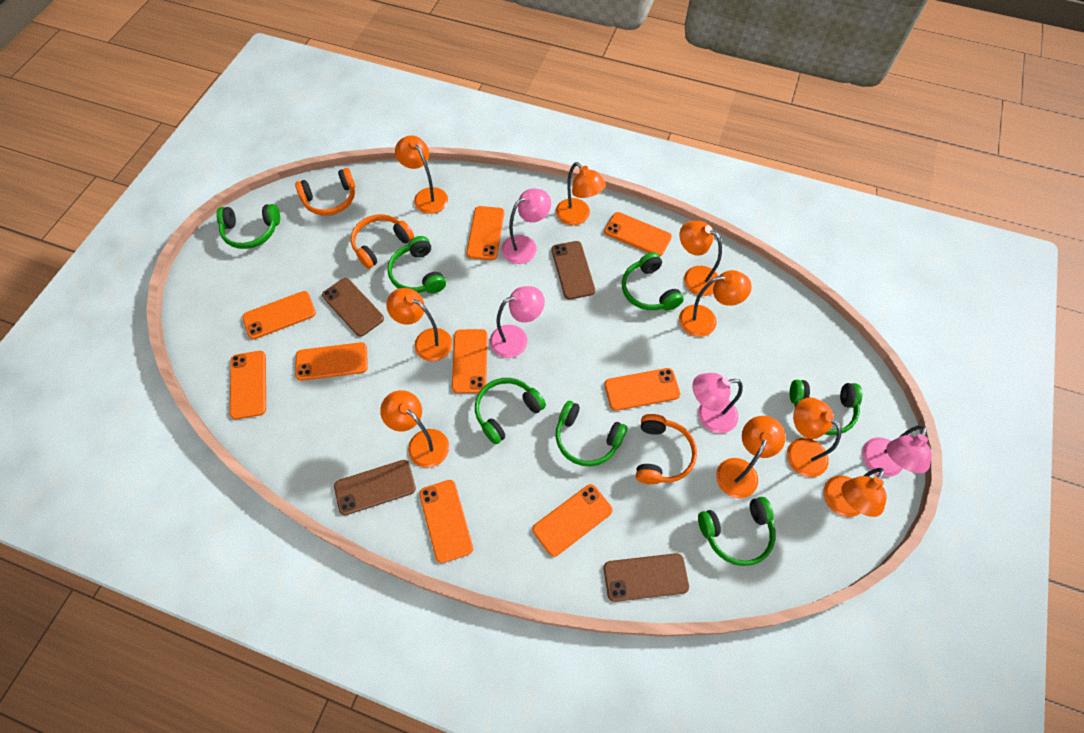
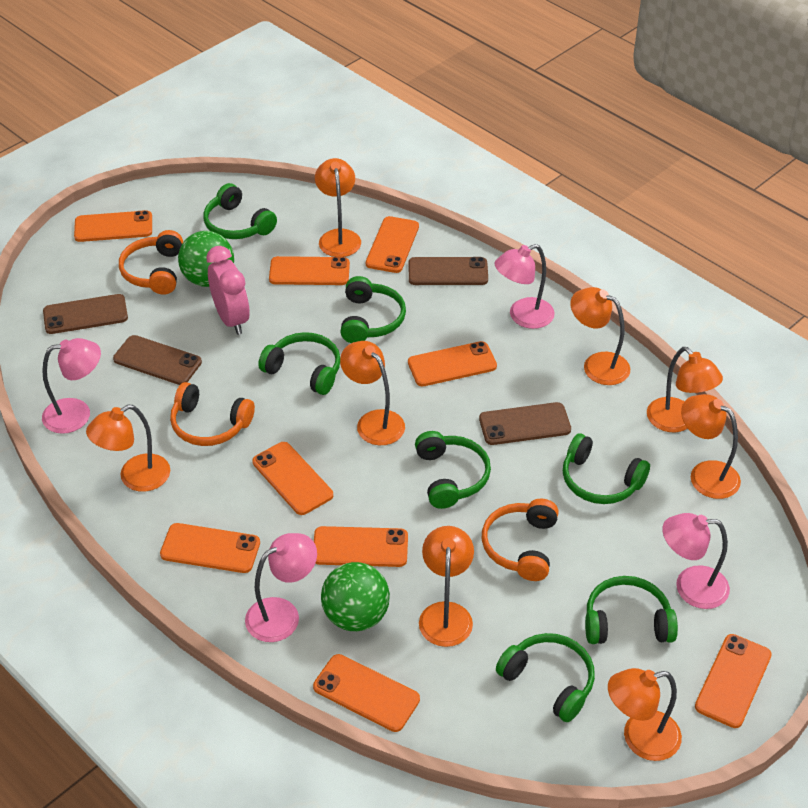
green ball: 0 -> 2
orange lamp: 9 -> 8
pink clock: 0 -> 1

